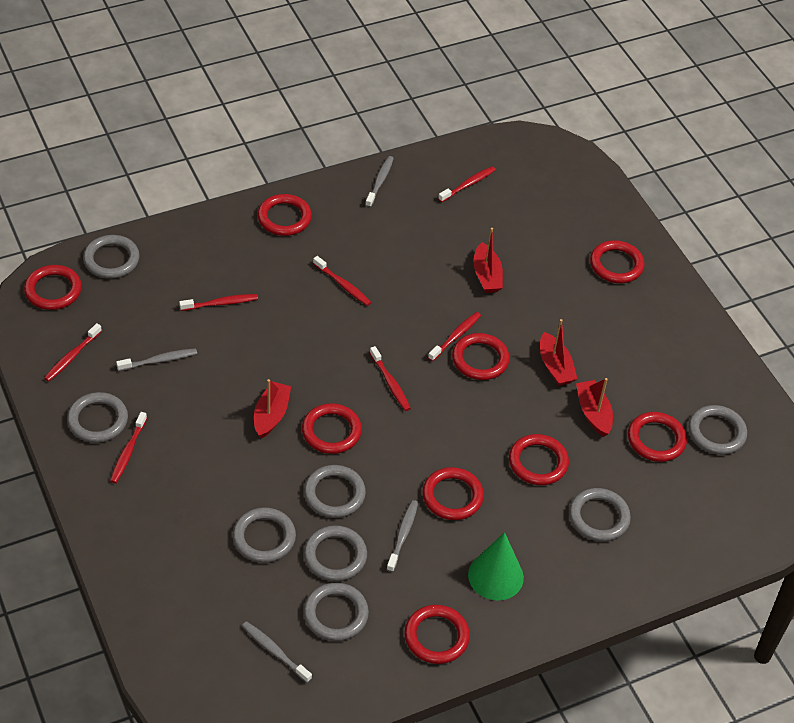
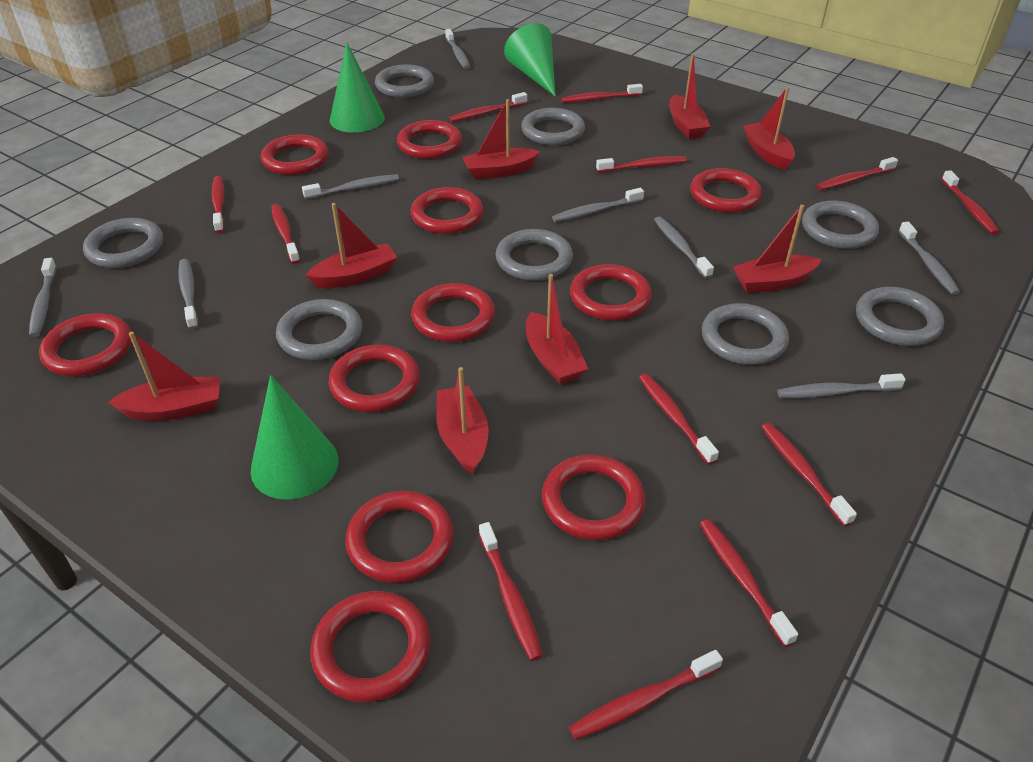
green cone: 1 -> 3
grey toothbrush: 4 -> 8
red boat: 4 -> 8
red ring: 9 -> 11
red toothbrush: 7 -> 12

